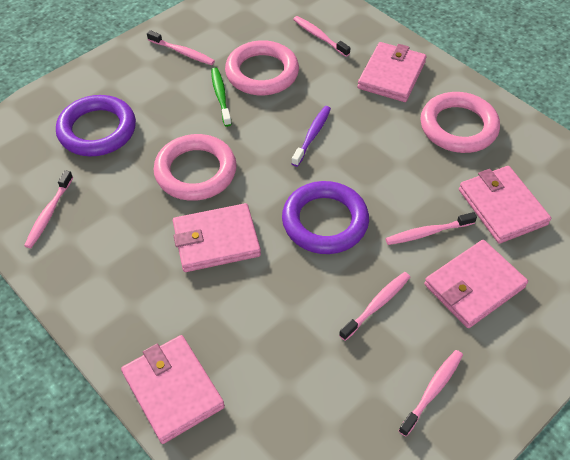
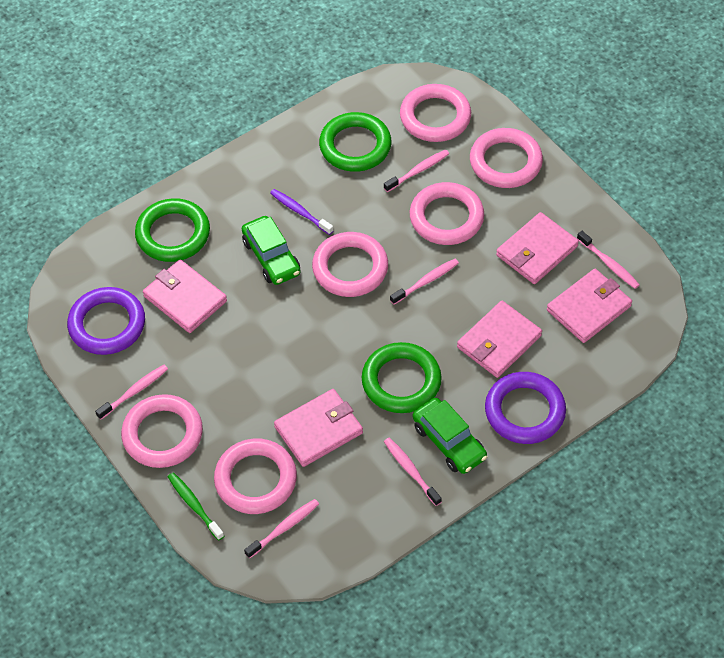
green car: 0 -> 2
green ring: 0 -> 3
pink ring: 3 -> 6

